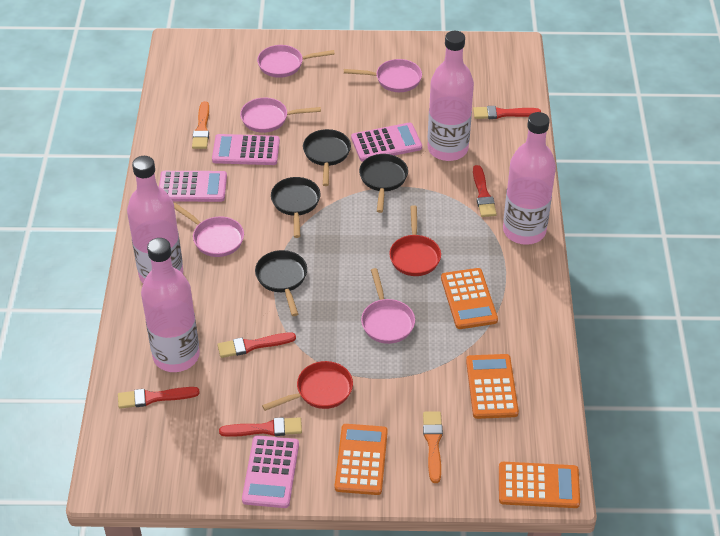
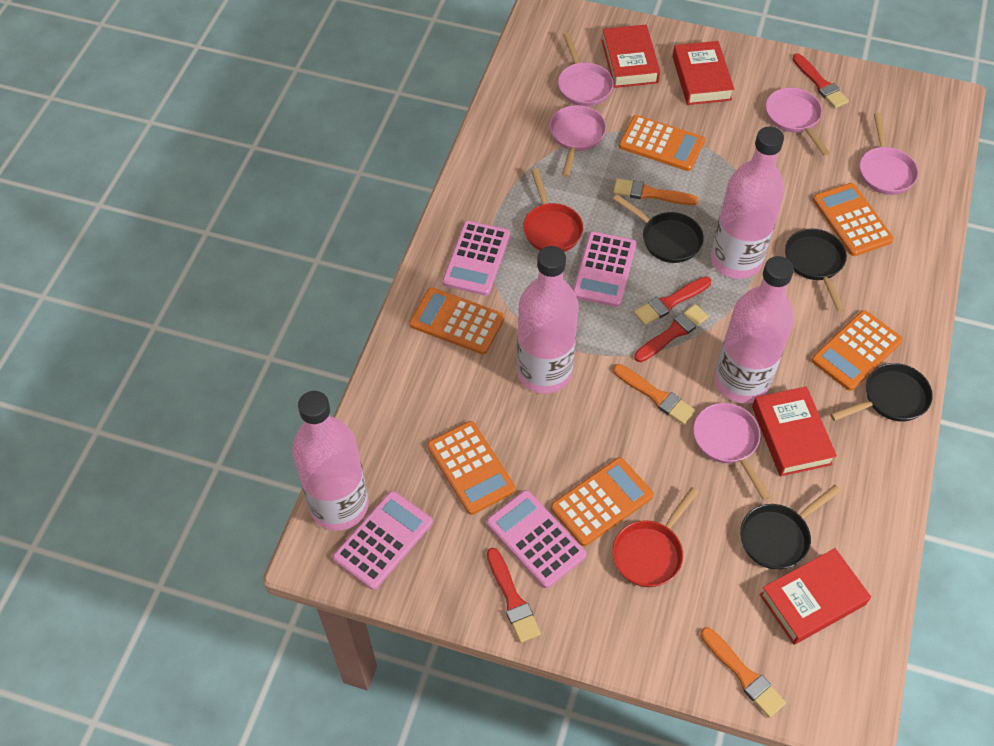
orange brush: 2 -> 3
orange calculator: 4 -> 6
red book: 0 -> 4
red brush: 5 -> 4

